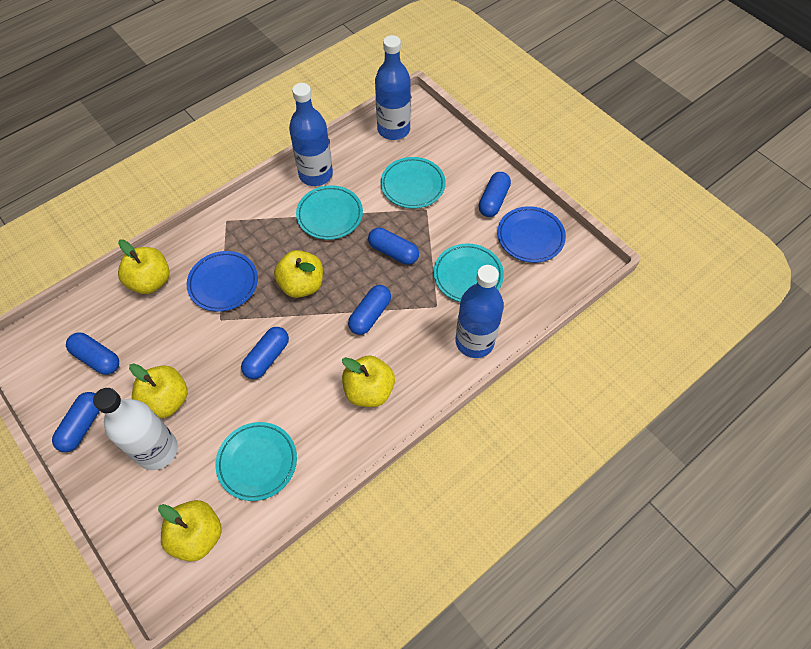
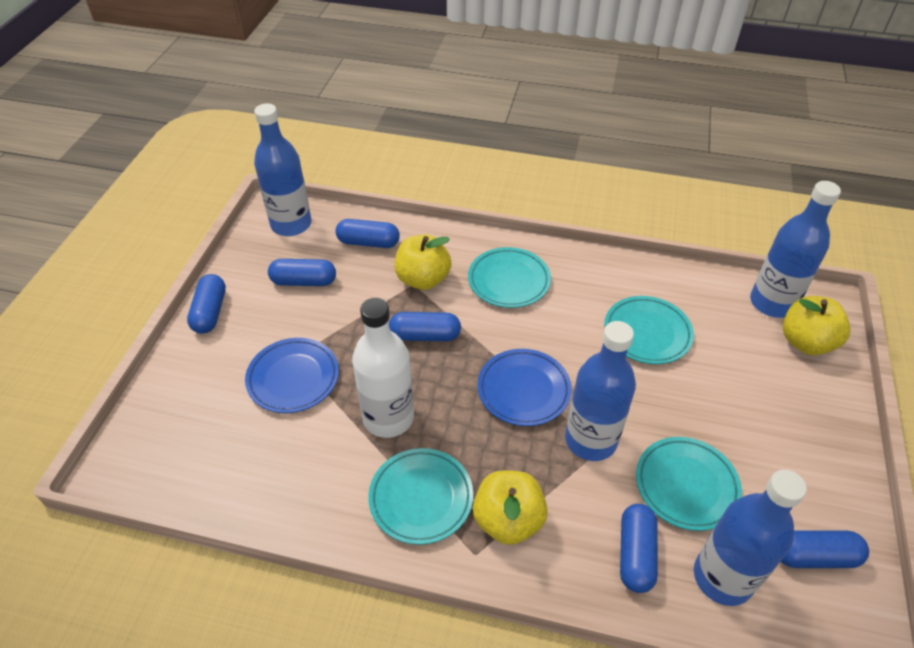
blue bottle: 3 -> 4
yellow apple: 5 -> 3

